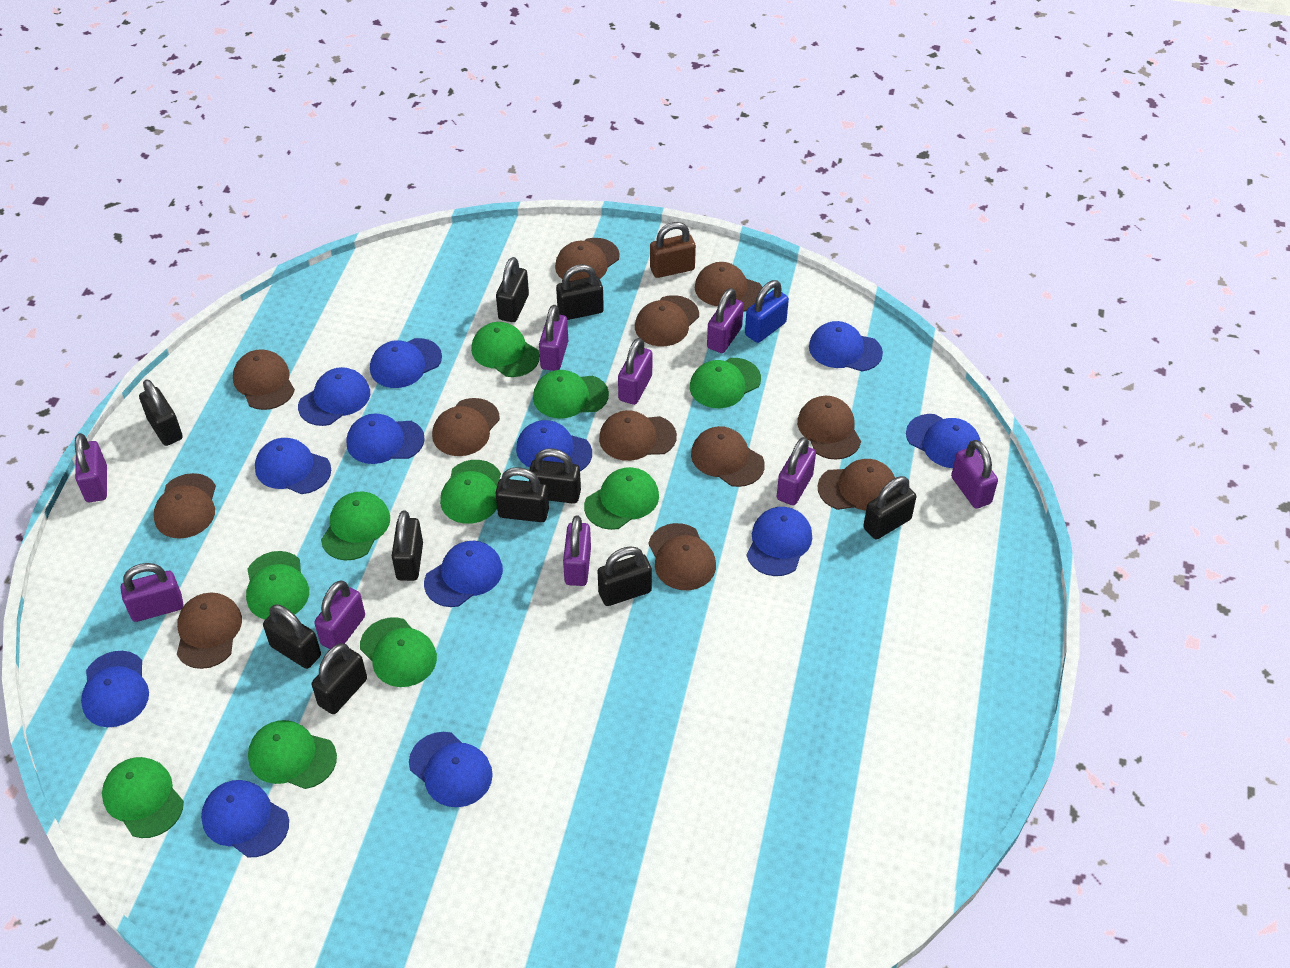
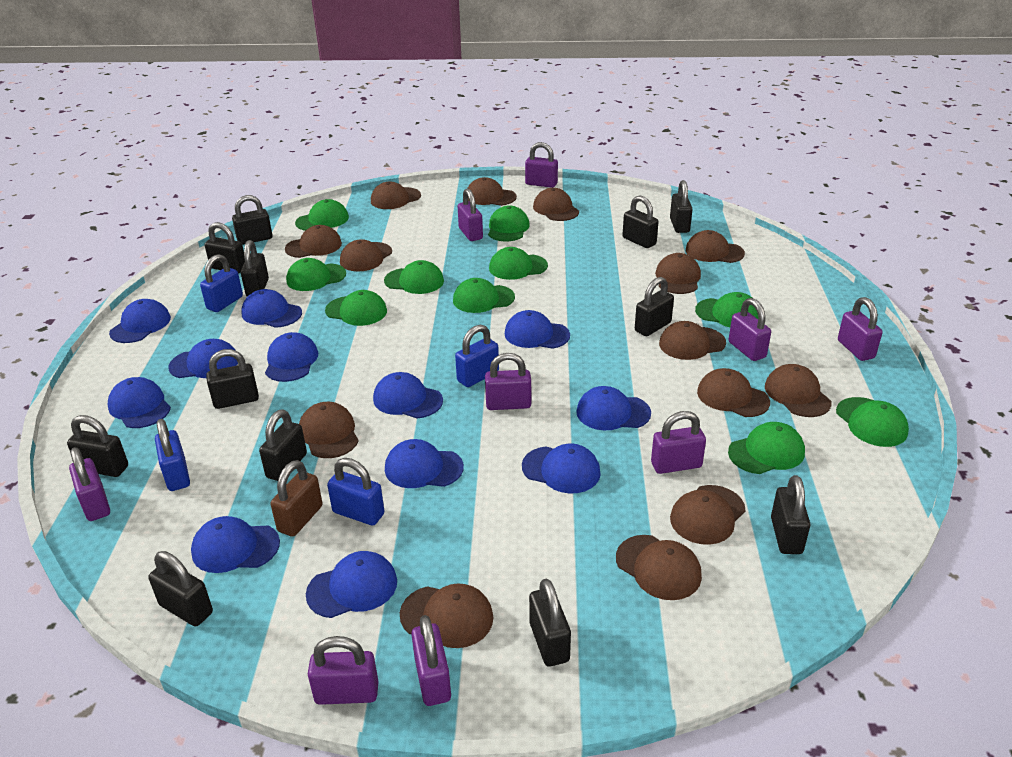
black padlock: 10 -> 12
blue padlock: 1 -> 4
brown cap: 12 -> 14

